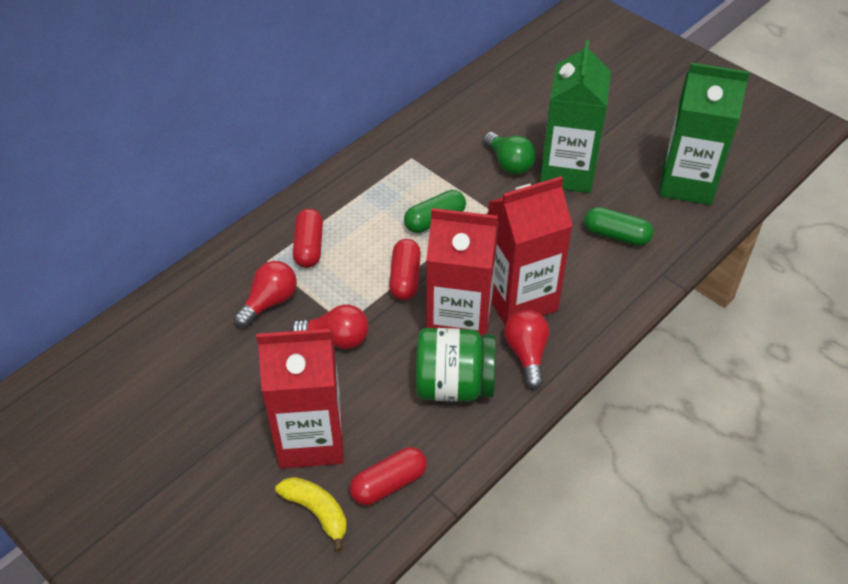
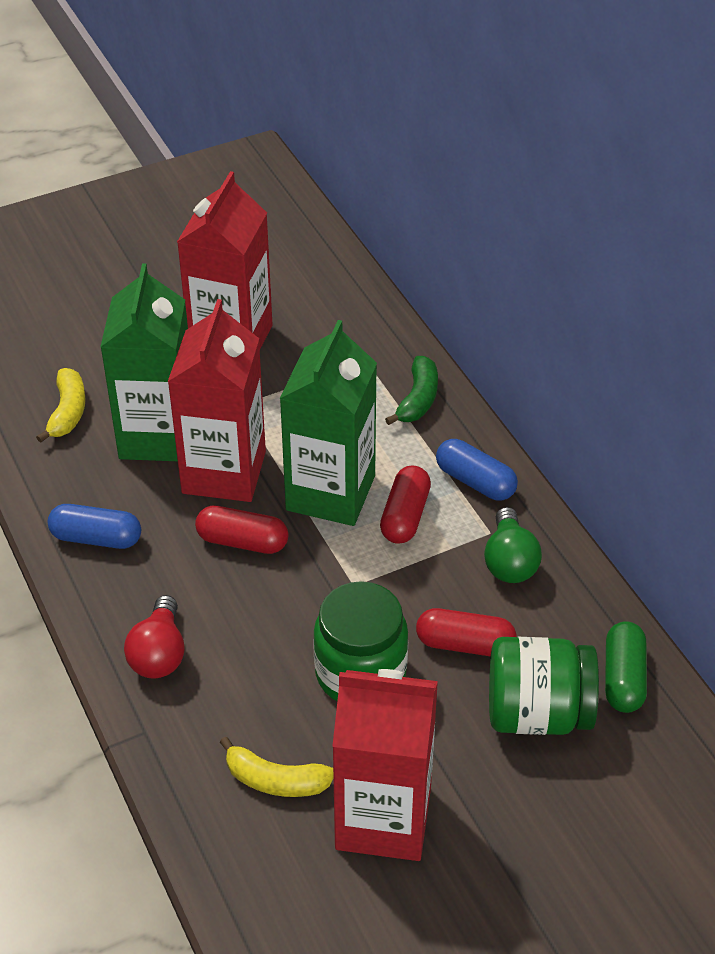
blue capsule: 0 -> 2
green banana: 0 -> 1
green capsule: 2 -> 1
green jar: 1 -> 2
red light bulb: 3 -> 1
yellow banana: 1 -> 2

